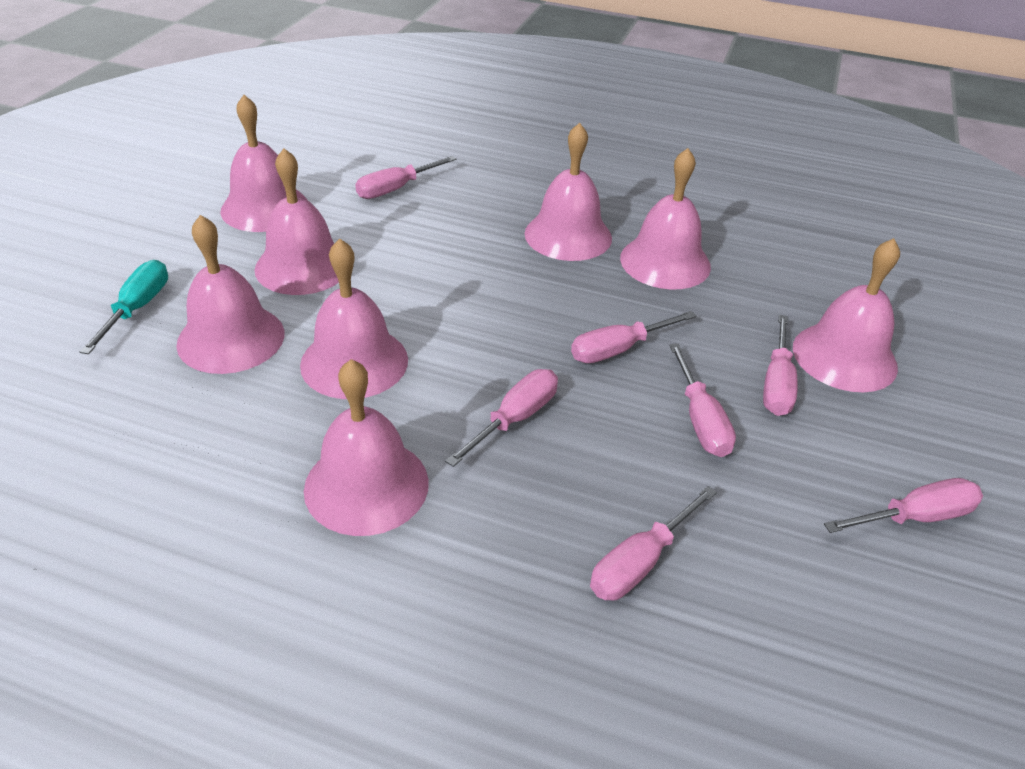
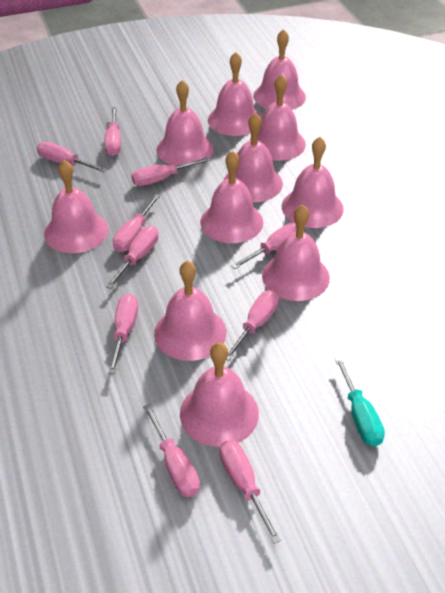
pink bell: 8 -> 11
pink screwdriver: 7 -> 10

